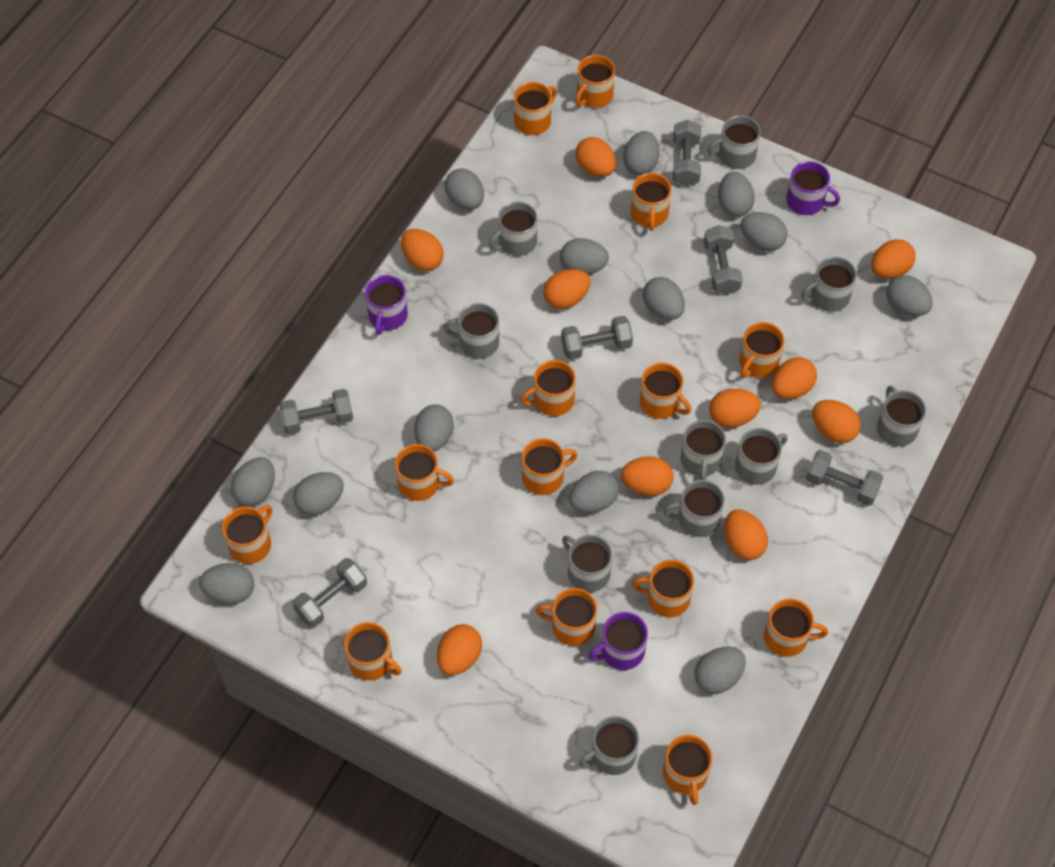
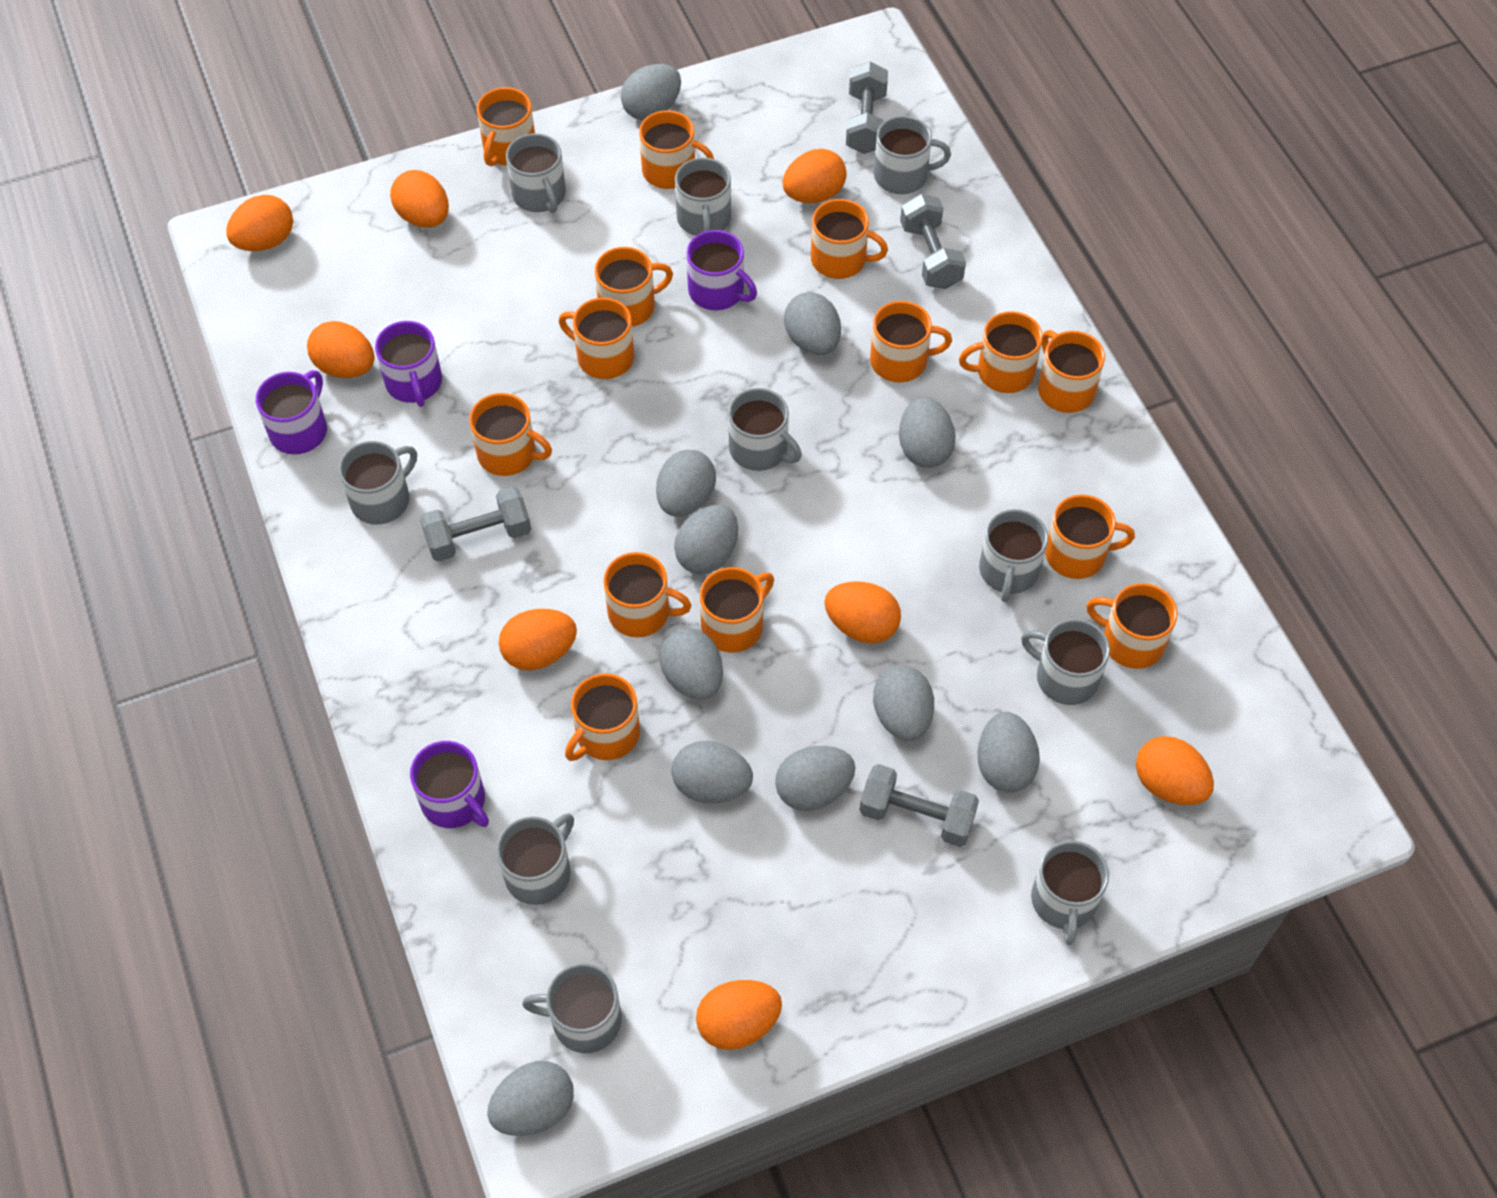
grey dumbbell: 6 -> 4
grey egg: 13 -> 11
orange egg: 10 -> 8
purple mug: 3 -> 4

